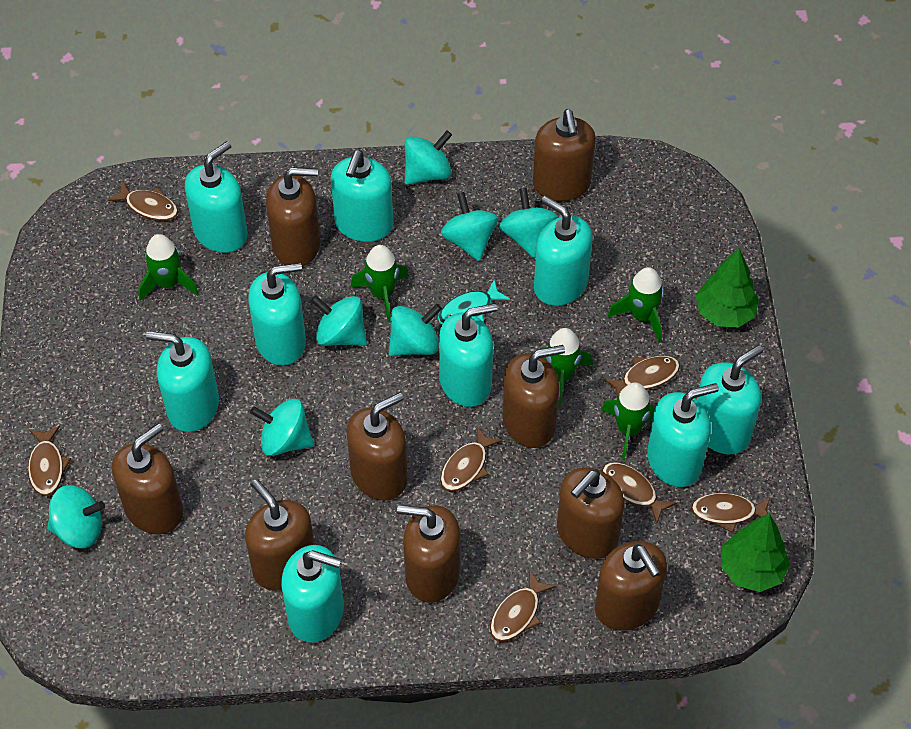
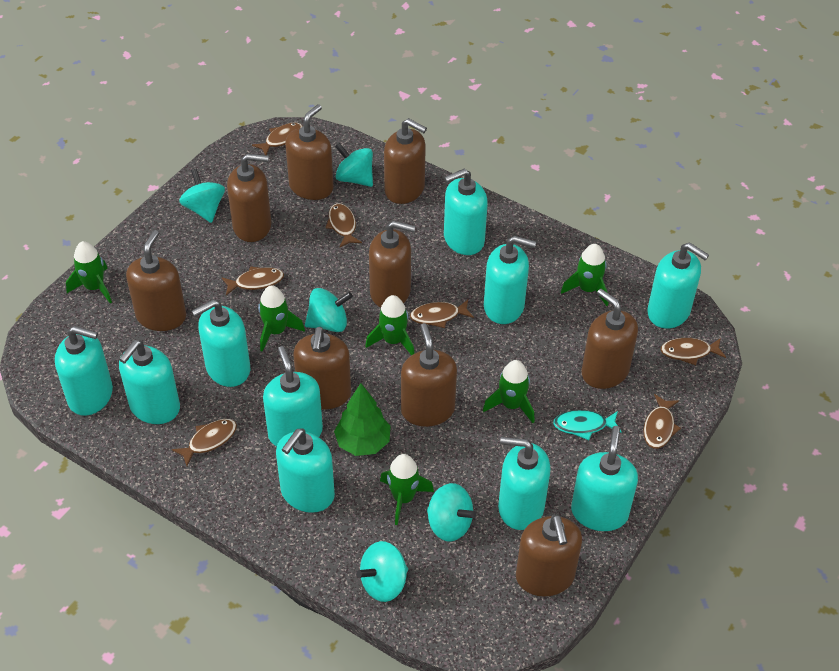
green rocket: 5 -> 6
green tree: 2 -> 1
turquoise soap dispenser: 9 -> 10
turquoise spinning top: 7 -> 5

